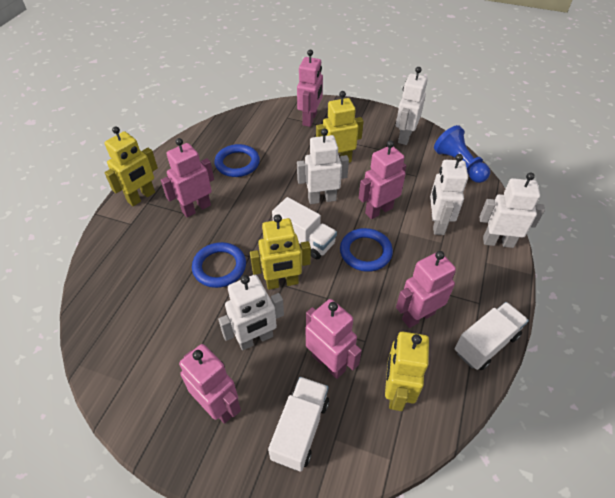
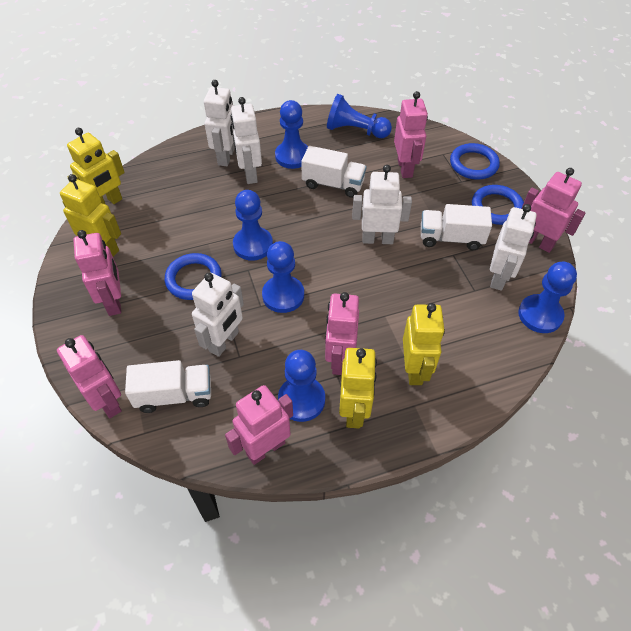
blue pawn: 1 -> 6

